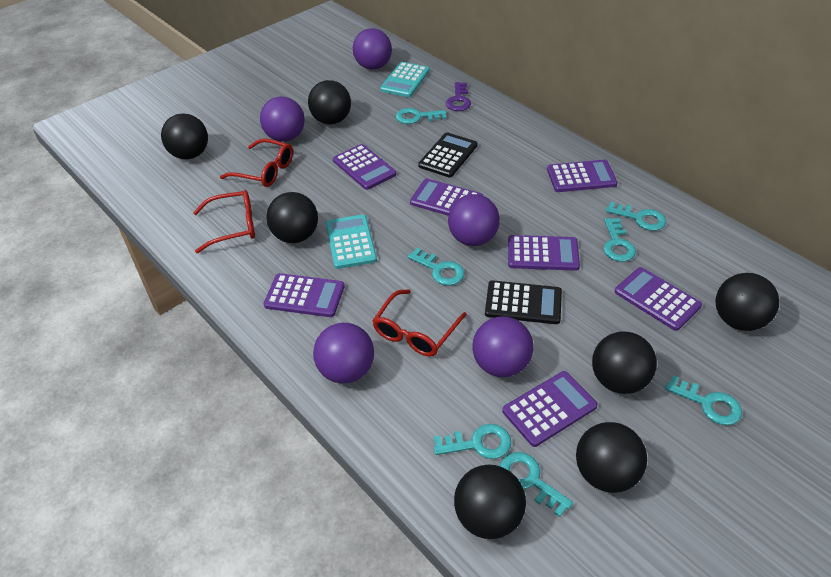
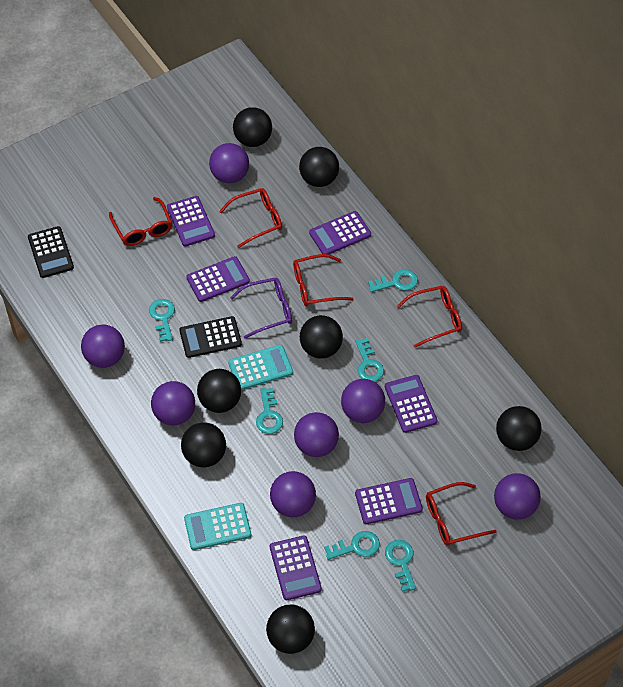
purple ball: 5 -> 7
purple calculator: 7 -> 6
purple glasses: 0 -> 1
purple key: 1 -> 0
red glasses: 3 -> 5
turquoise key: 7 -> 6

